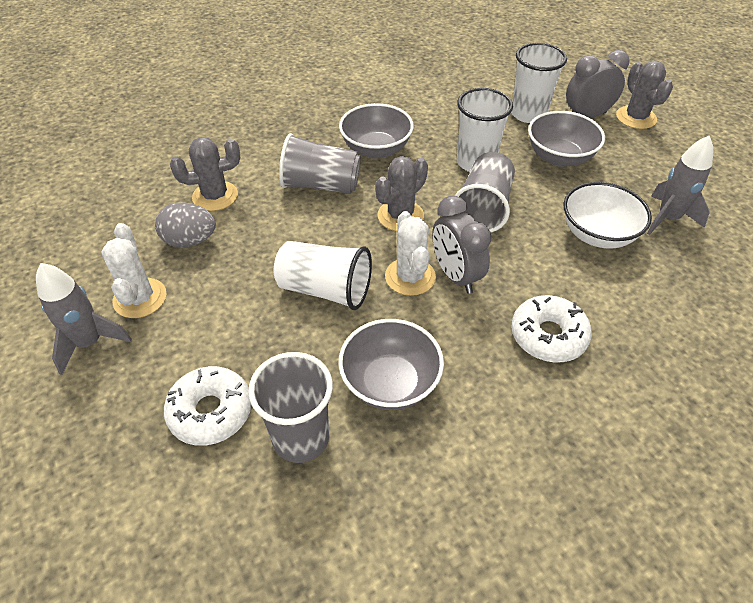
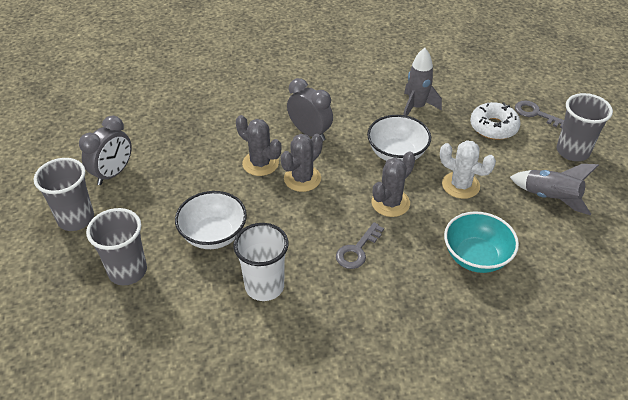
grey bowl: 3 -> 0
grey egg: 1 -> 0
grey key: 0 -> 2
turquoise bowl: 0 -> 1
white bowl: 1 -> 2
white cactus: 2 -> 1
white cup: 3 -> 1
white donut: 2 -> 1

